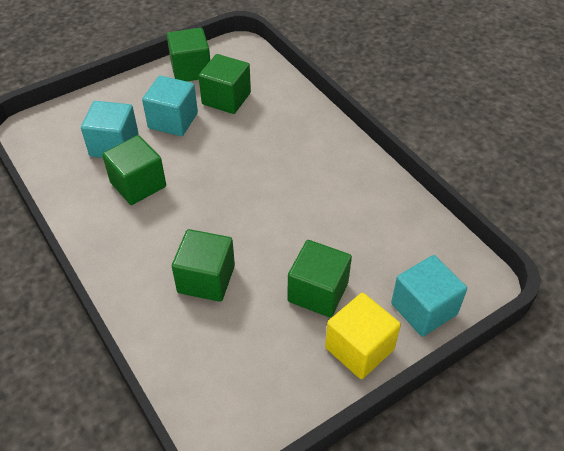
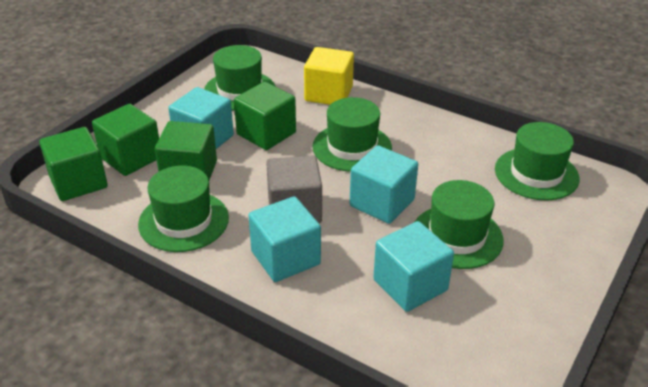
green cube: 5 -> 4
green hat: 0 -> 5
grey cube: 0 -> 1
turquoise cube: 3 -> 4

